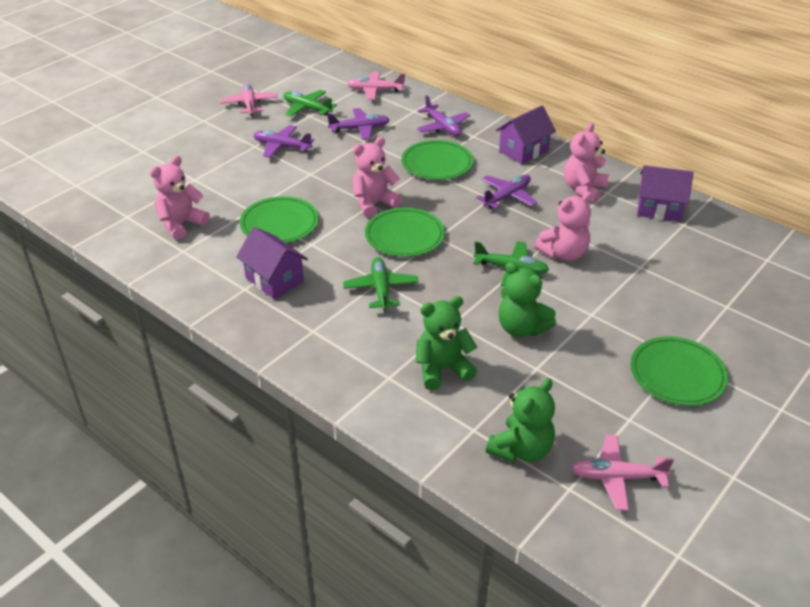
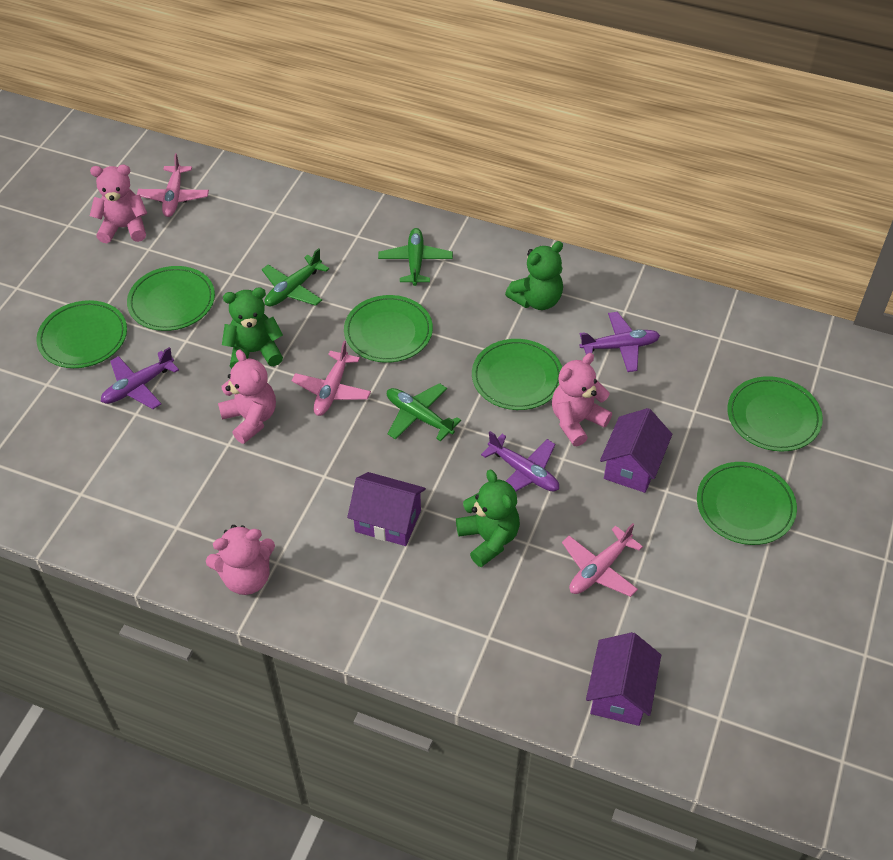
green plate: 4 -> 6
purple plane: 4 -> 3

